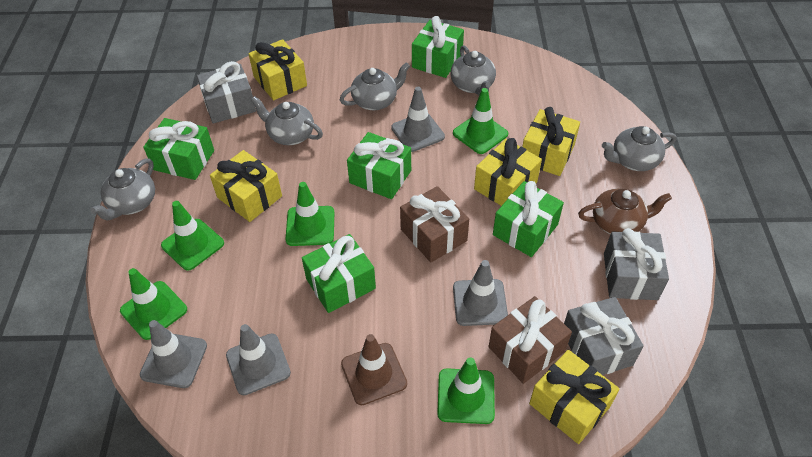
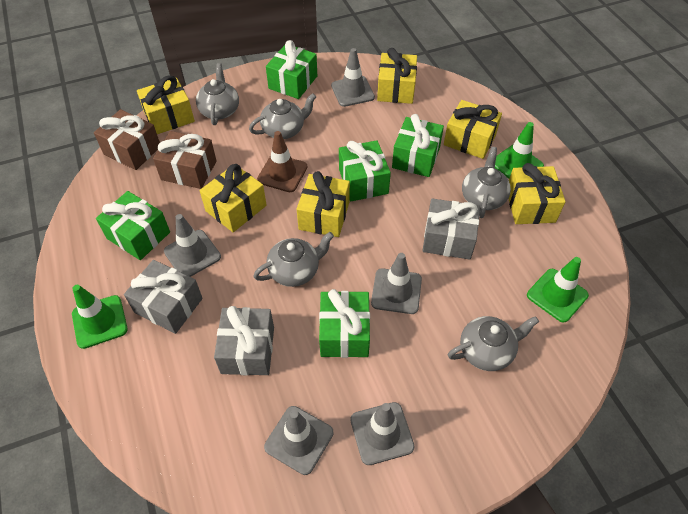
brown teapot: 1 -> 0
green traffic cone: 5 -> 3
grey traffic cone: 4 -> 5
yellow gift: 5 -> 6

